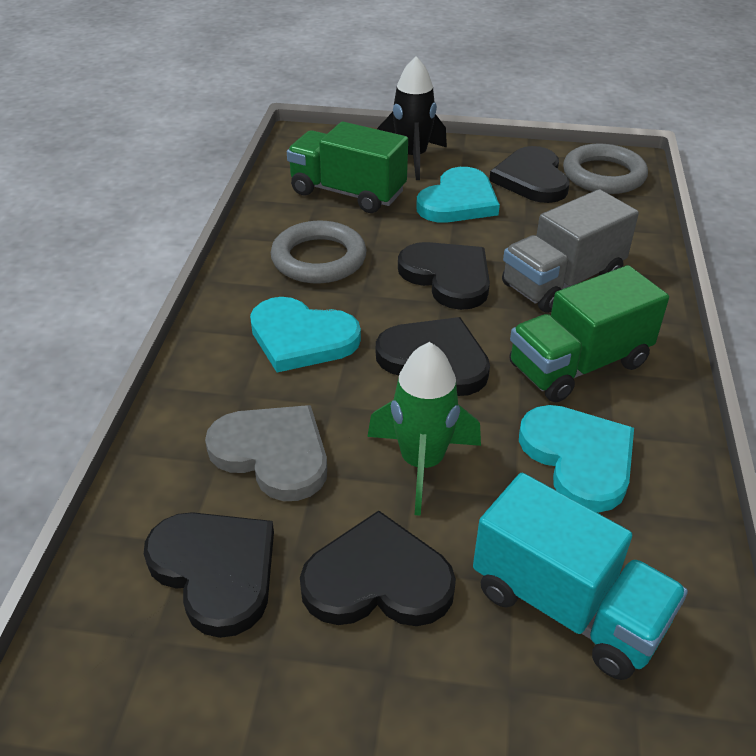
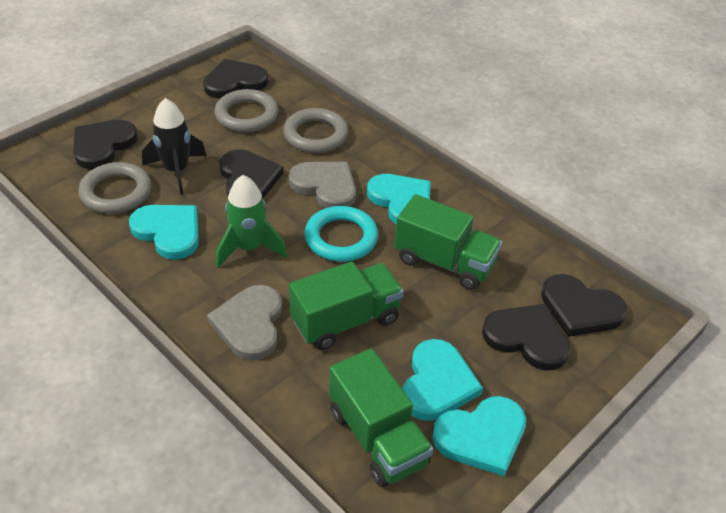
green truck: 2 -> 3
grey heart: 1 -> 2
grey ring: 2 -> 3
grey truck: 1 -> 0
turquoise heart: 3 -> 4
turquoise ring: 0 -> 1
turquoise truck: 1 -> 0

